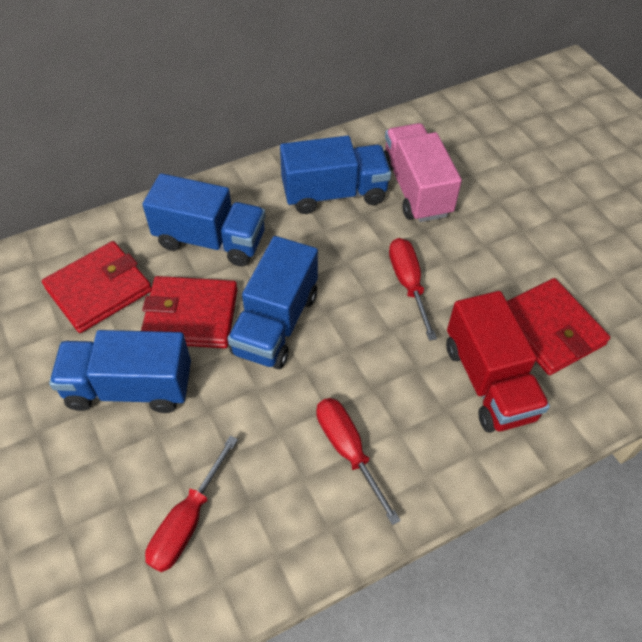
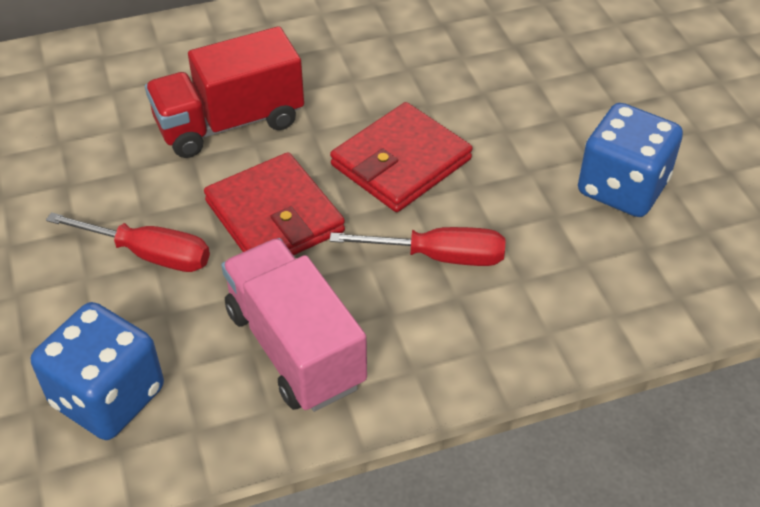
blue dice: 0 -> 2
blue truck: 4 -> 0
red screwdriver: 3 -> 2
red wallet: 3 -> 2

